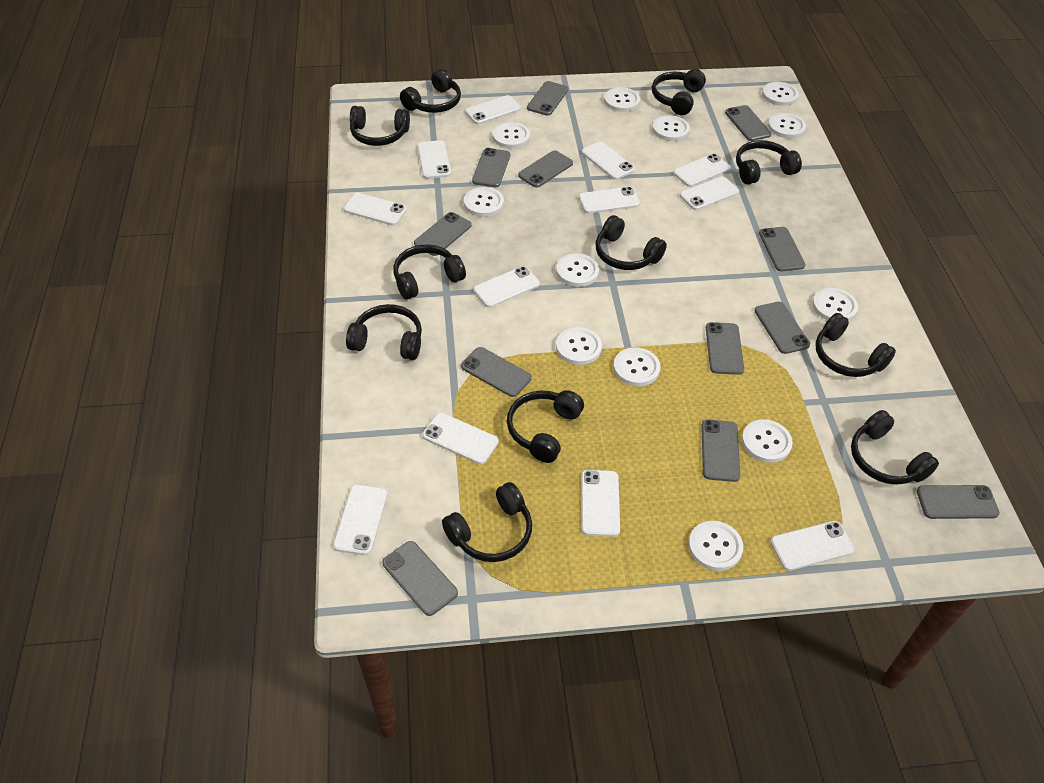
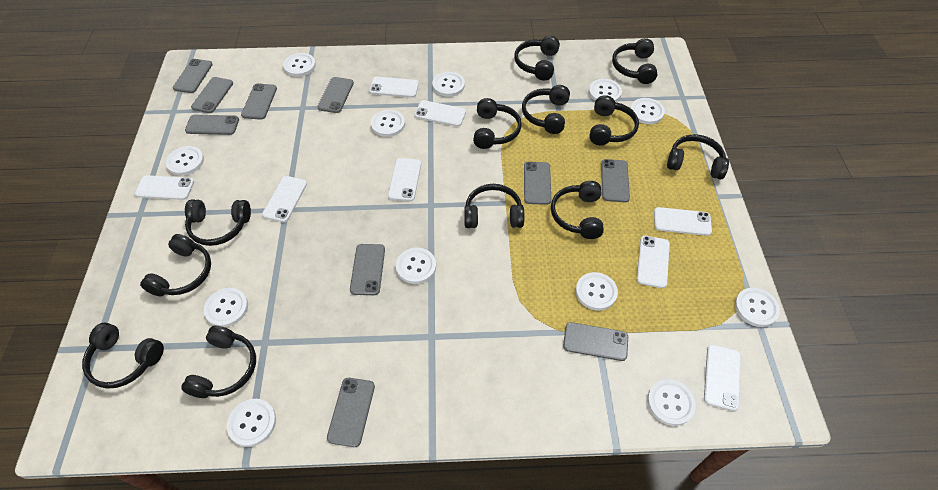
black headphones: 11 -> 12
grey phone: 12 -> 10
white phone: 12 -> 8

